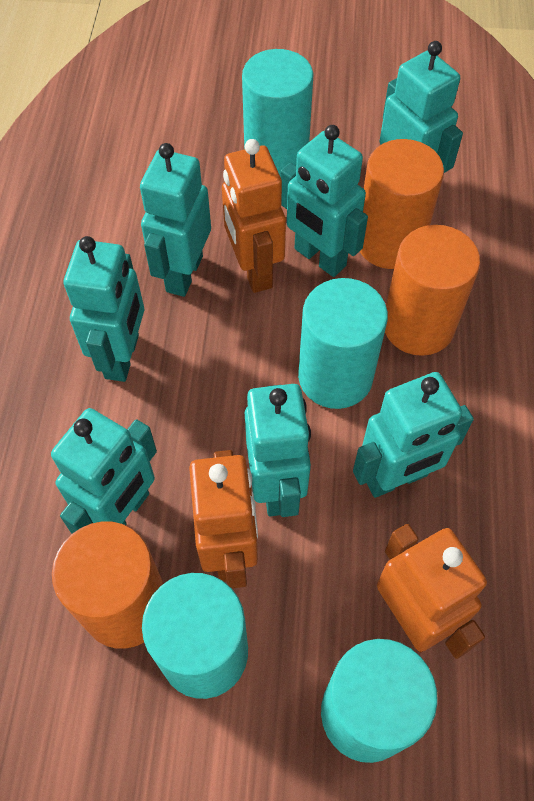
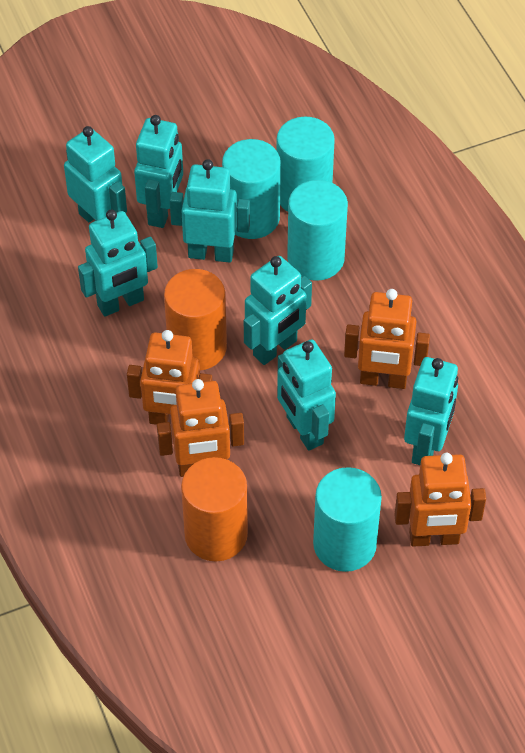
orange cylinder: 3 -> 2
orange robot: 3 -> 4

